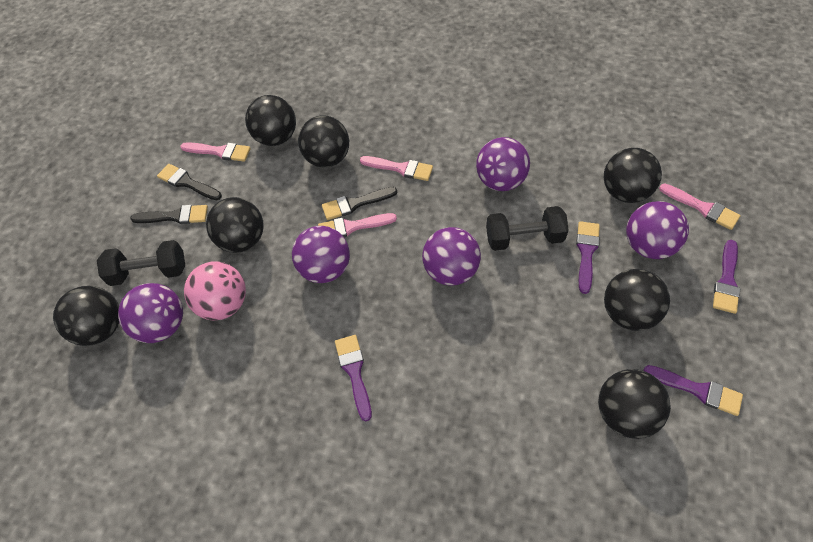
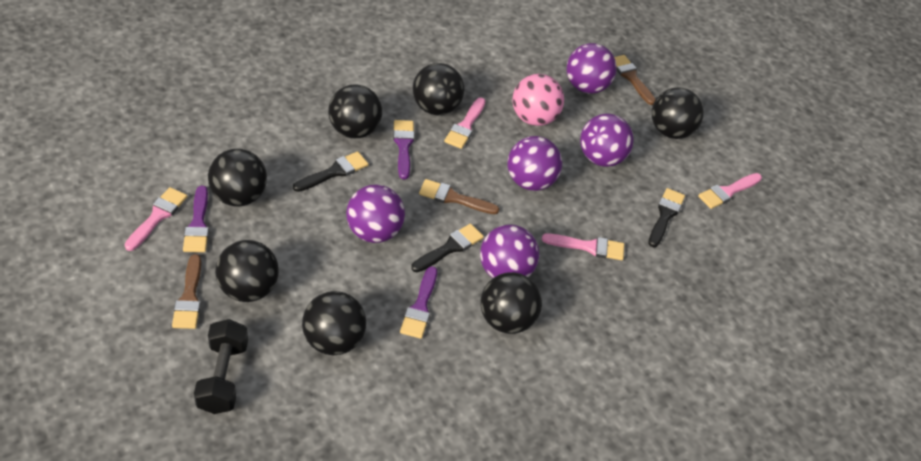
black dumbbell: 2 -> 1
brown brush: 0 -> 3
purple brush: 4 -> 3

